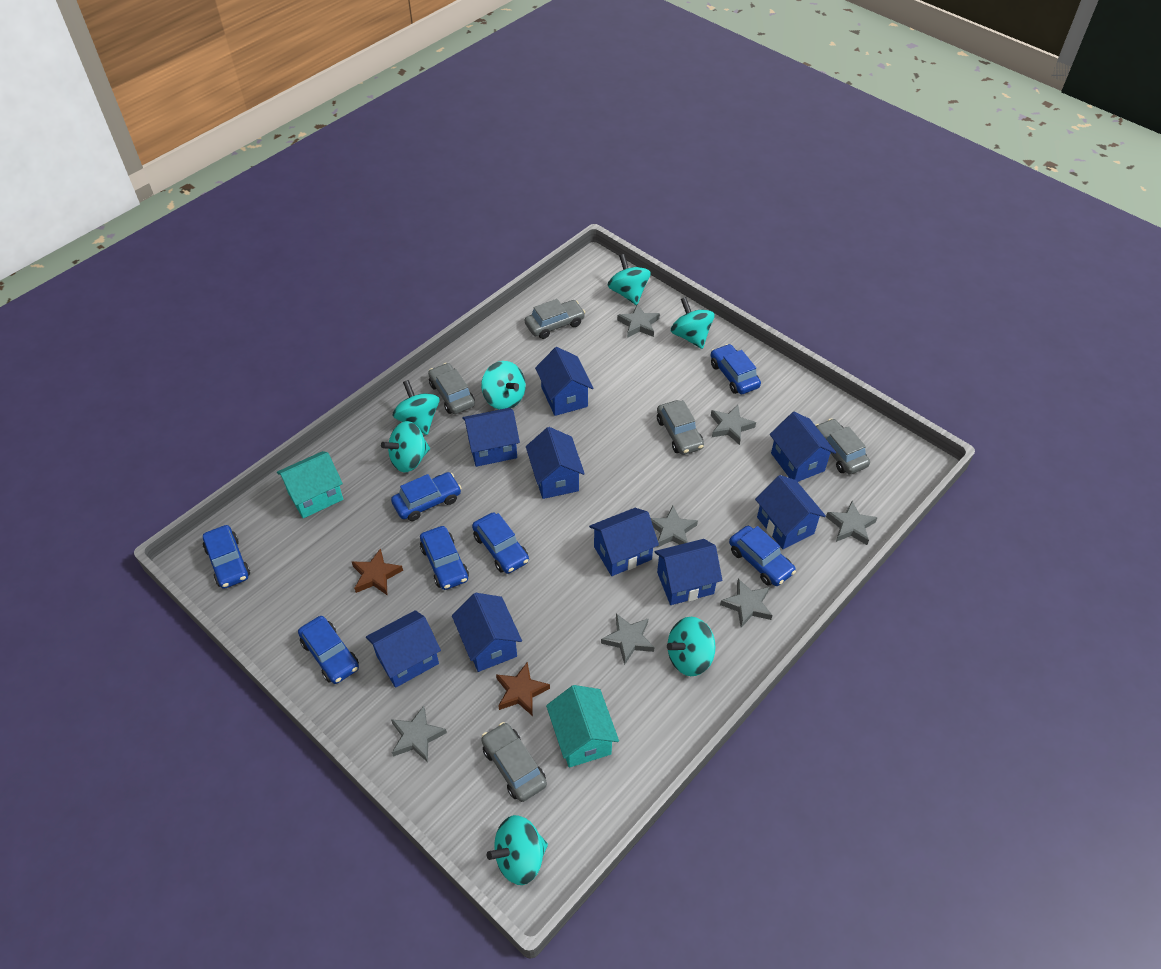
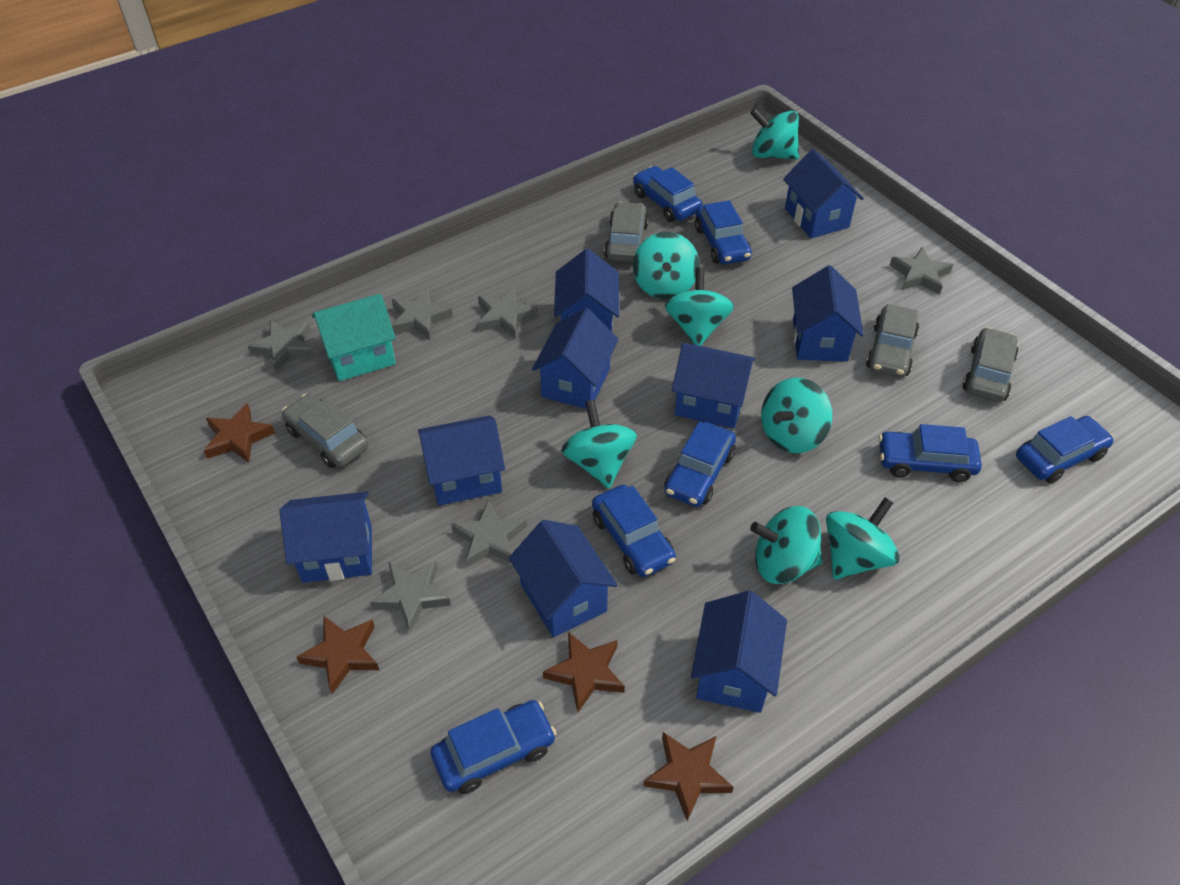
brown star: 2 -> 4
grey car: 5 -> 4
grey star: 7 -> 6
turquoise house: 2 -> 1

